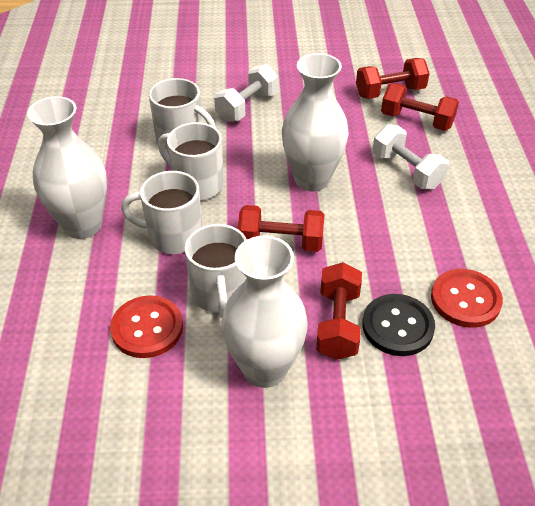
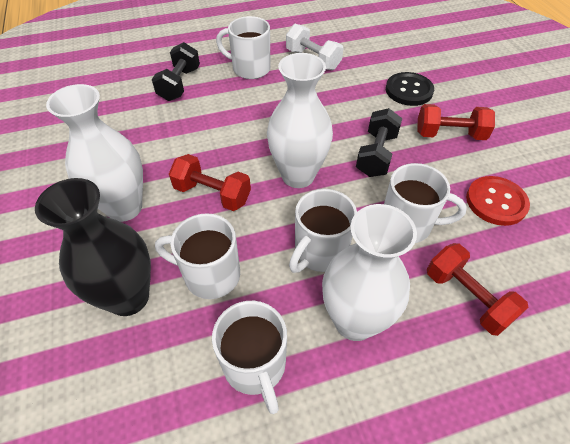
black dumbbell: 0 -> 2
black vase: 0 -> 1
red button: 2 -> 1
red dumbbell: 4 -> 3
white dumbbell: 2 -> 1
white mug: 4 -> 5

